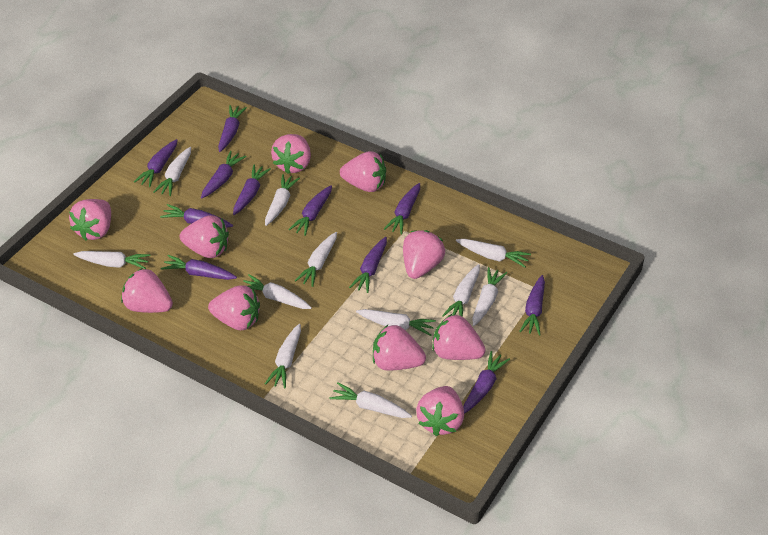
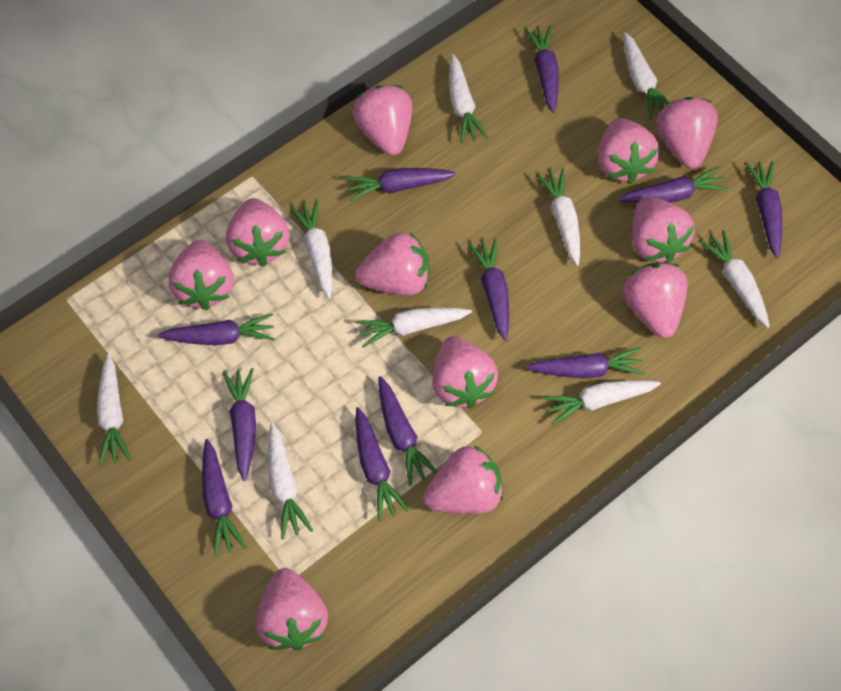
pink strawberry: 10 -> 11
white carrot: 11 -> 9

